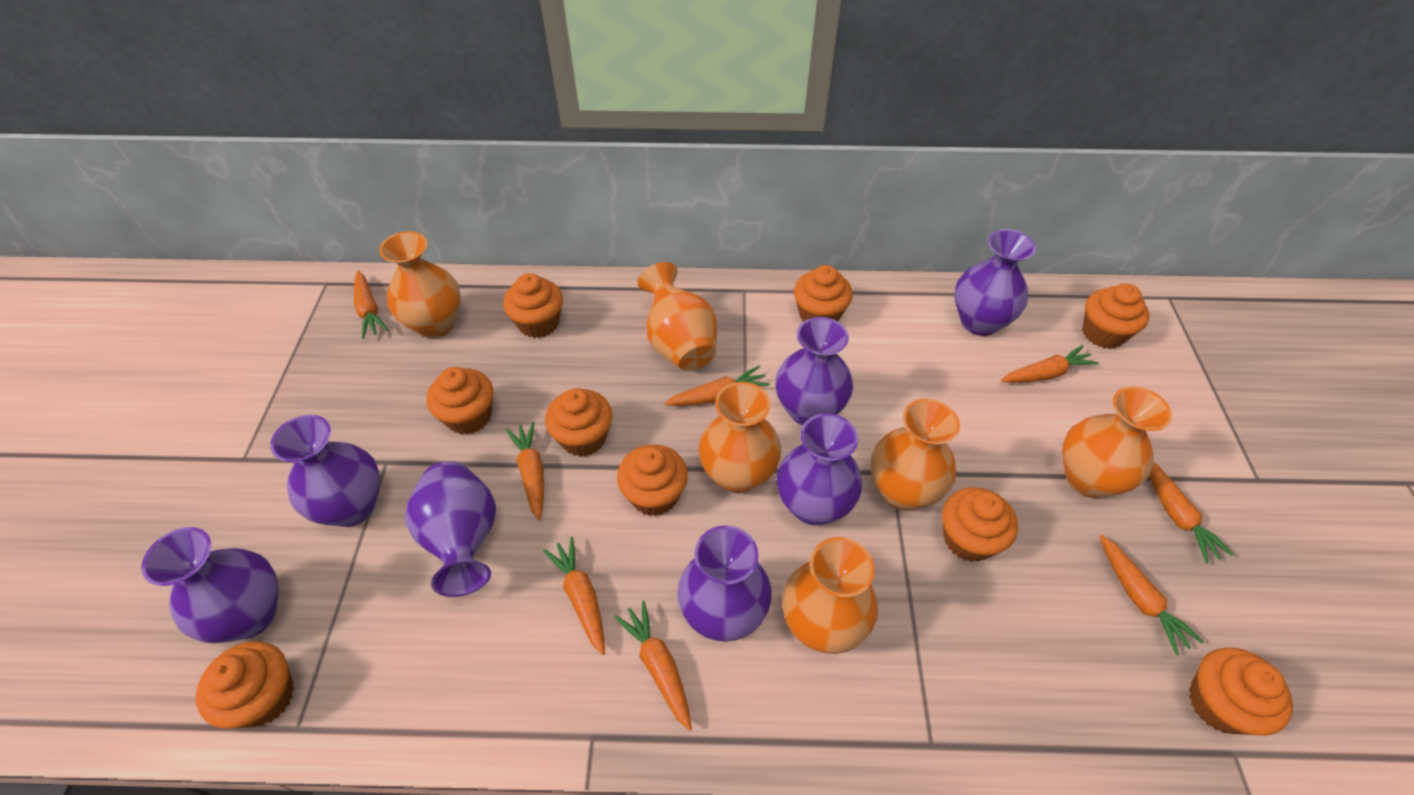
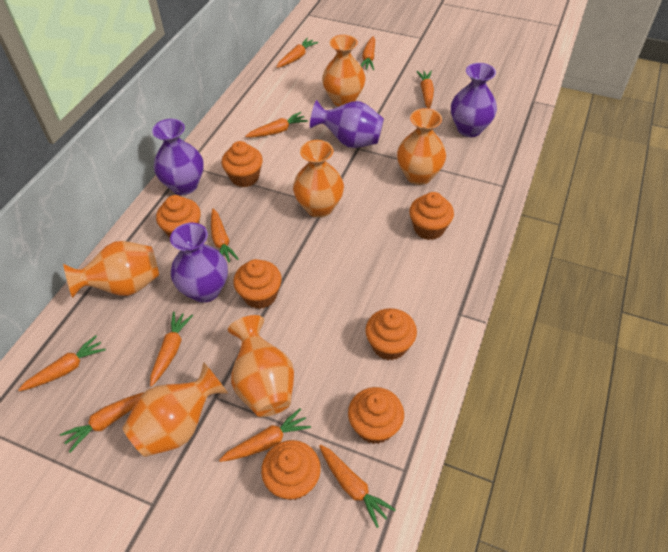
orange carrot: 8 -> 10
orange cupcake: 9 -> 7
purple vase: 7 -> 4

